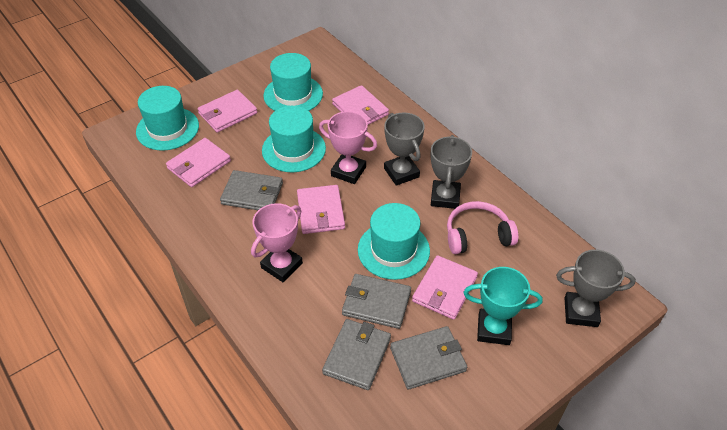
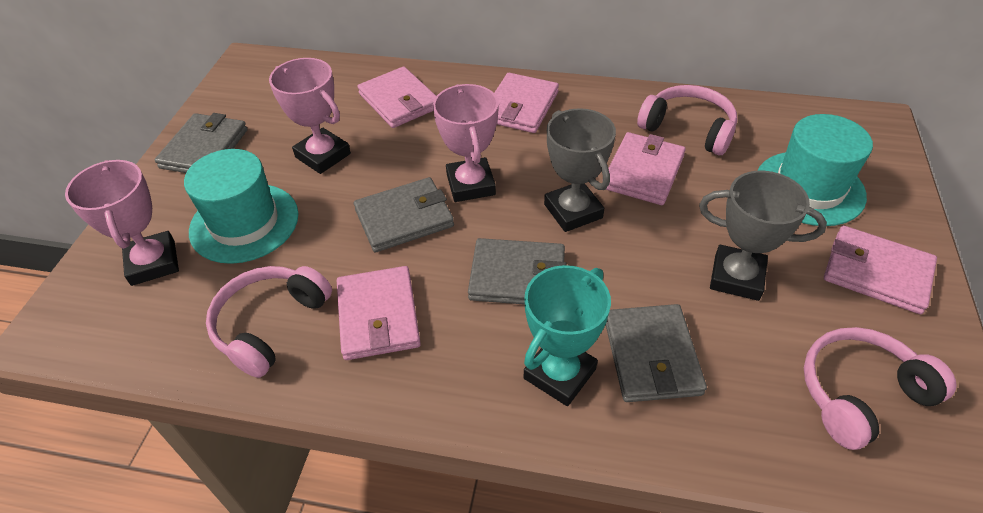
grey trophy: 3 -> 2
pink headphones: 1 -> 3
pink trophy: 2 -> 3
turquoise hat: 4 -> 2

